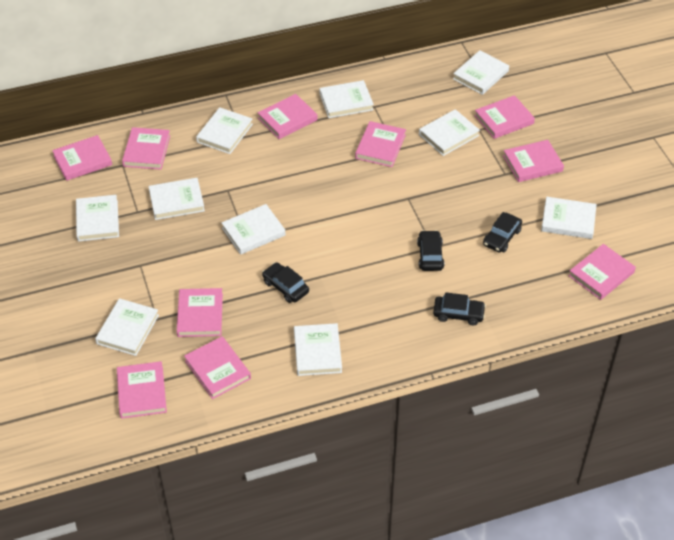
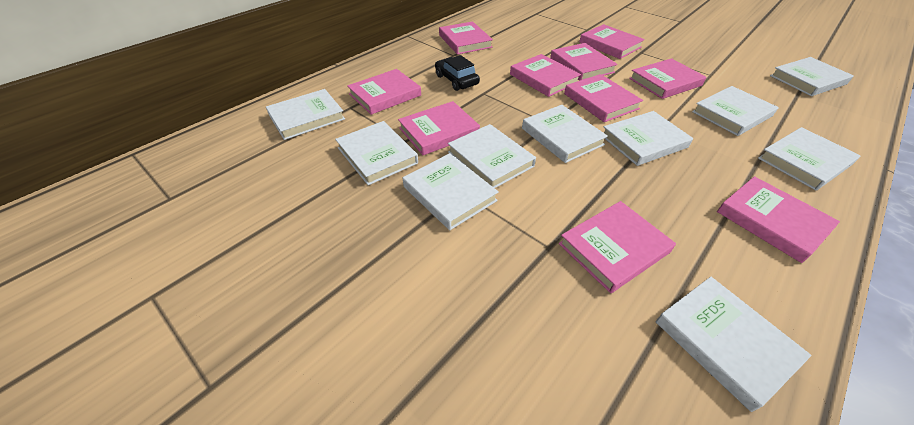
black car: 4 -> 1

